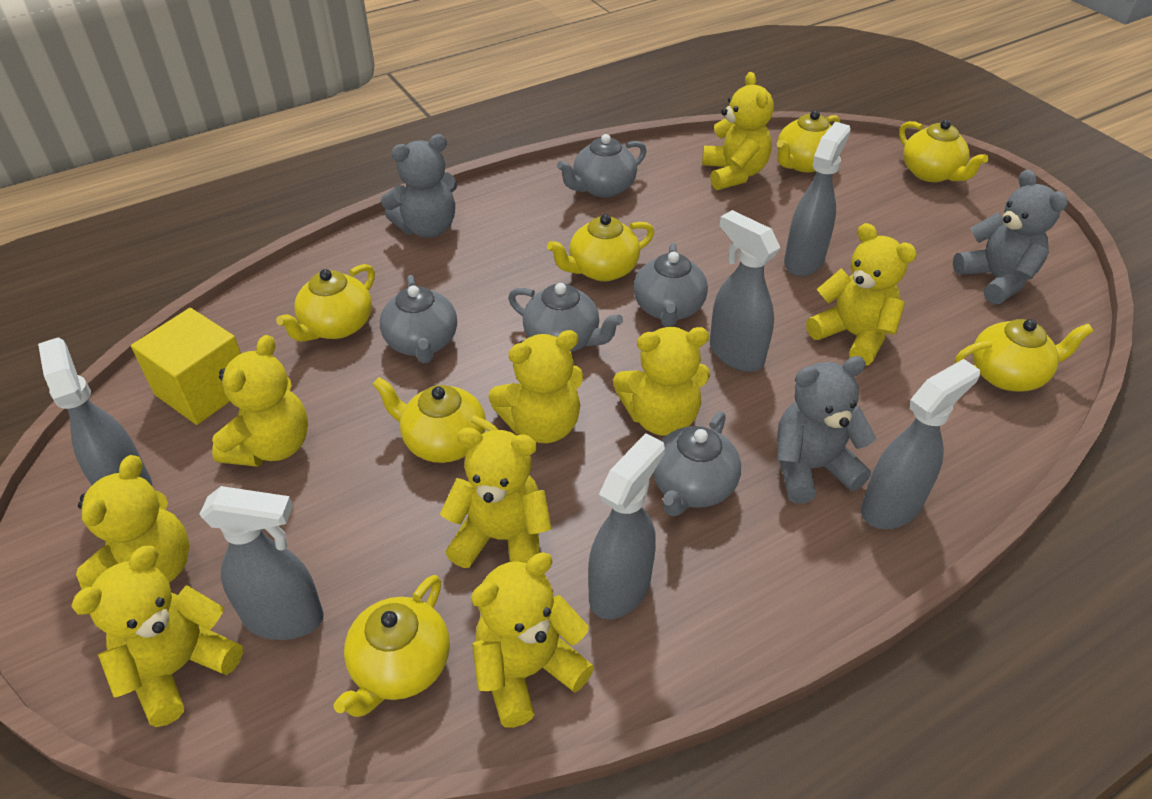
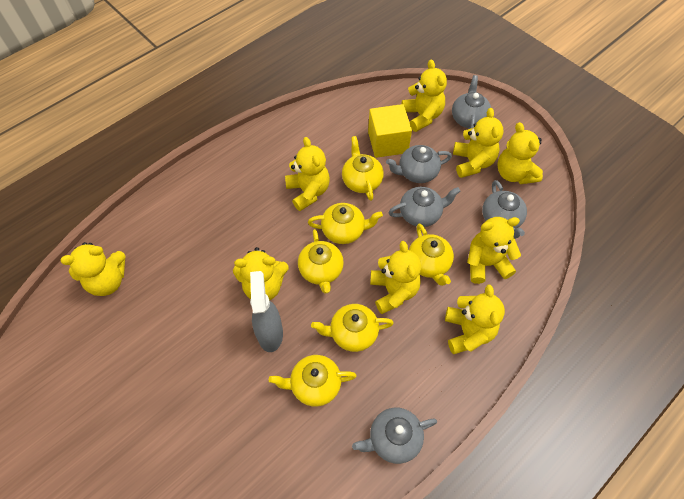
grey spray bottle: 6 -> 1
grey teddy bear: 3 -> 0
yellow teapot: 7 -> 6

